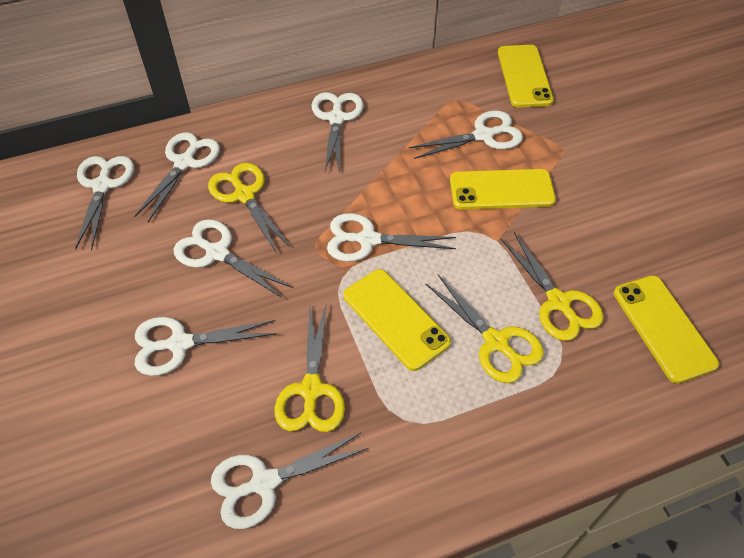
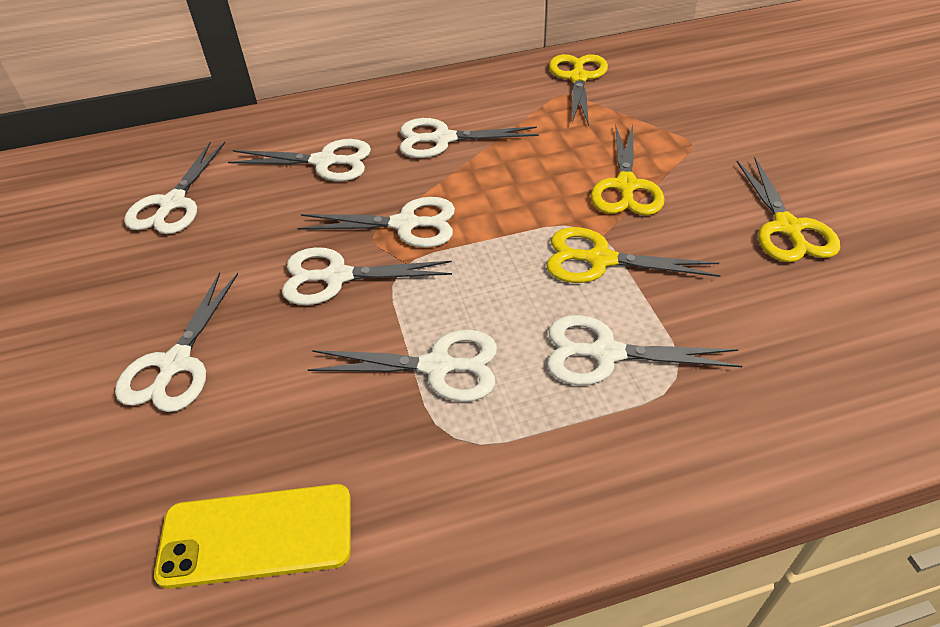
yellow phone: 4 -> 1

